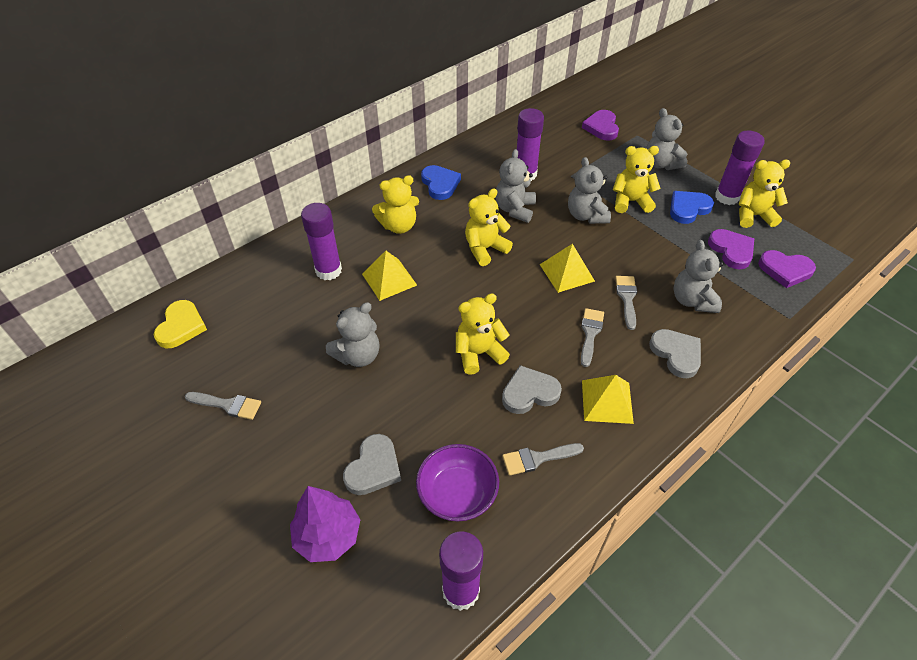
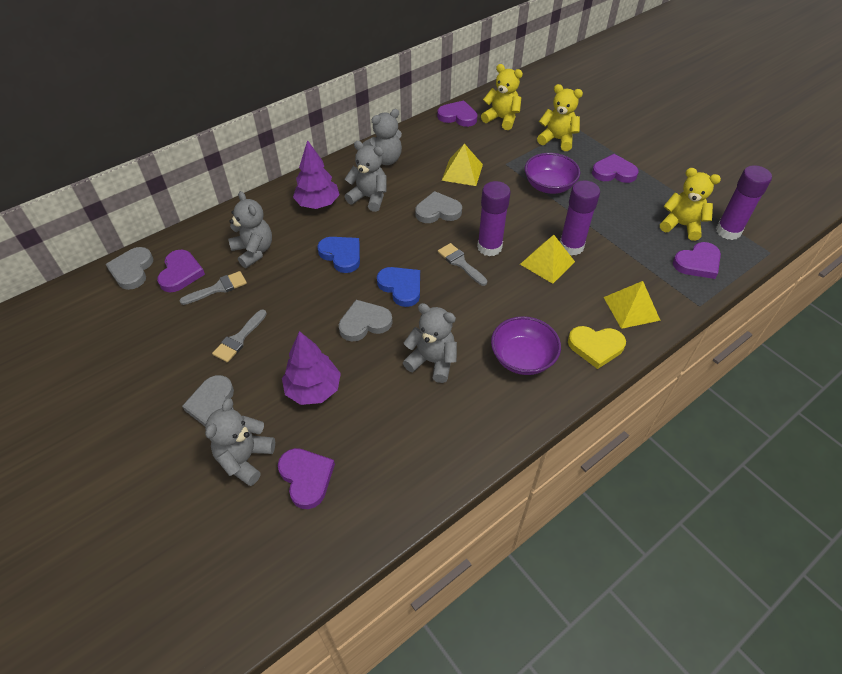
grey brush: 4 -> 3
grey heart: 3 -> 4
purple bowl: 1 -> 2
purple glue stick: 4 -> 3
purple heart: 3 -> 5
purple tree: 1 -> 2
yellow teddy bear: 5 -> 3

